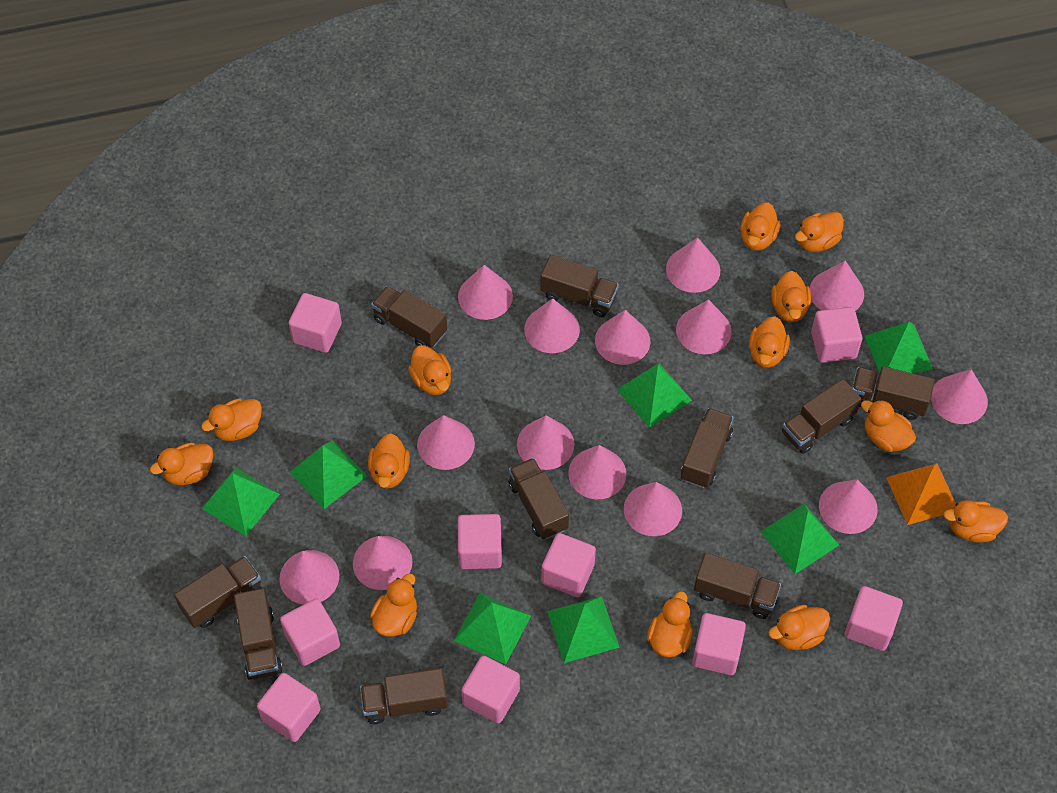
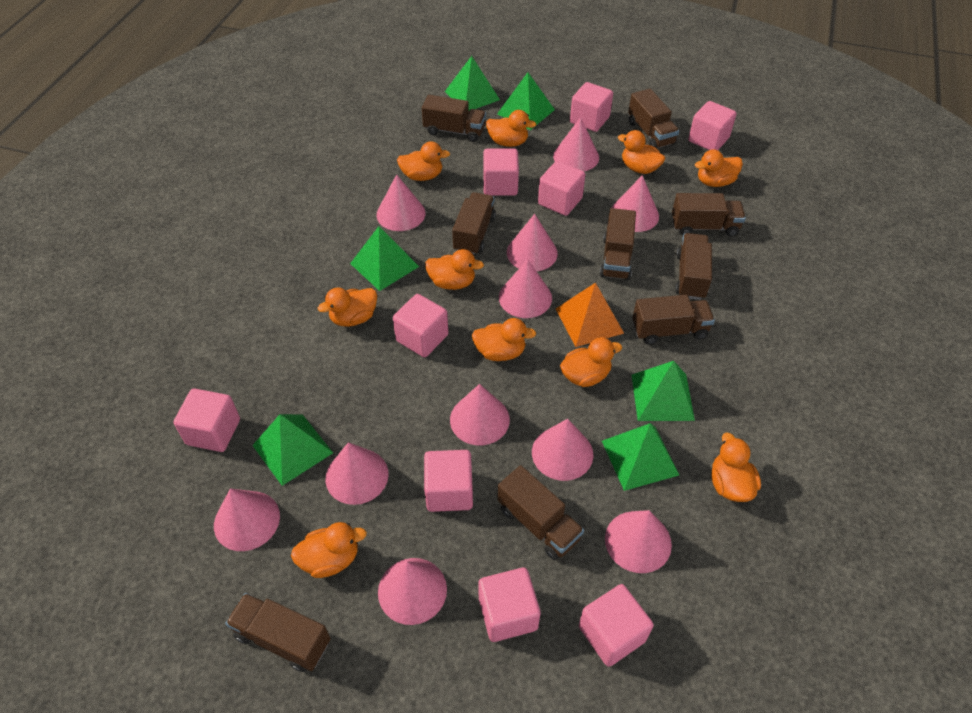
brown truck: 10 -> 9
green pyramid: 7 -> 6
orange duck: 13 -> 10
pink cone: 14 -> 11

